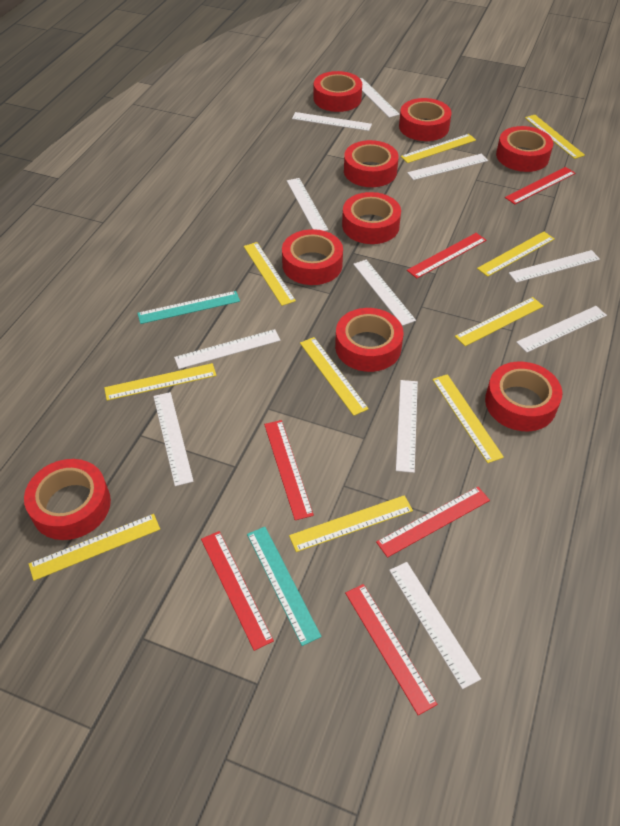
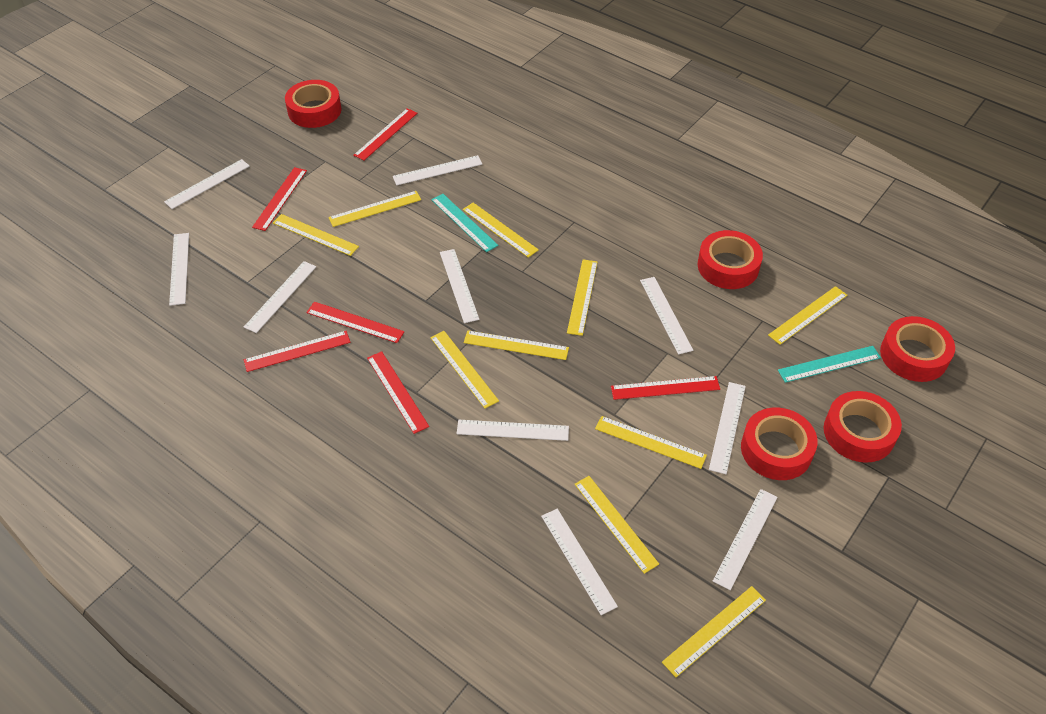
red tape: 9 -> 5
white ruler: 11 -> 10

